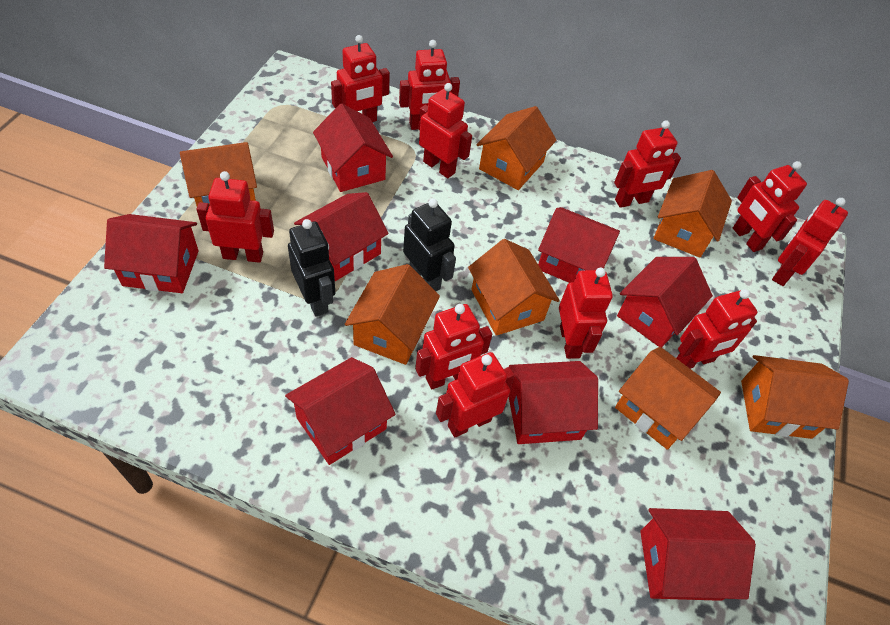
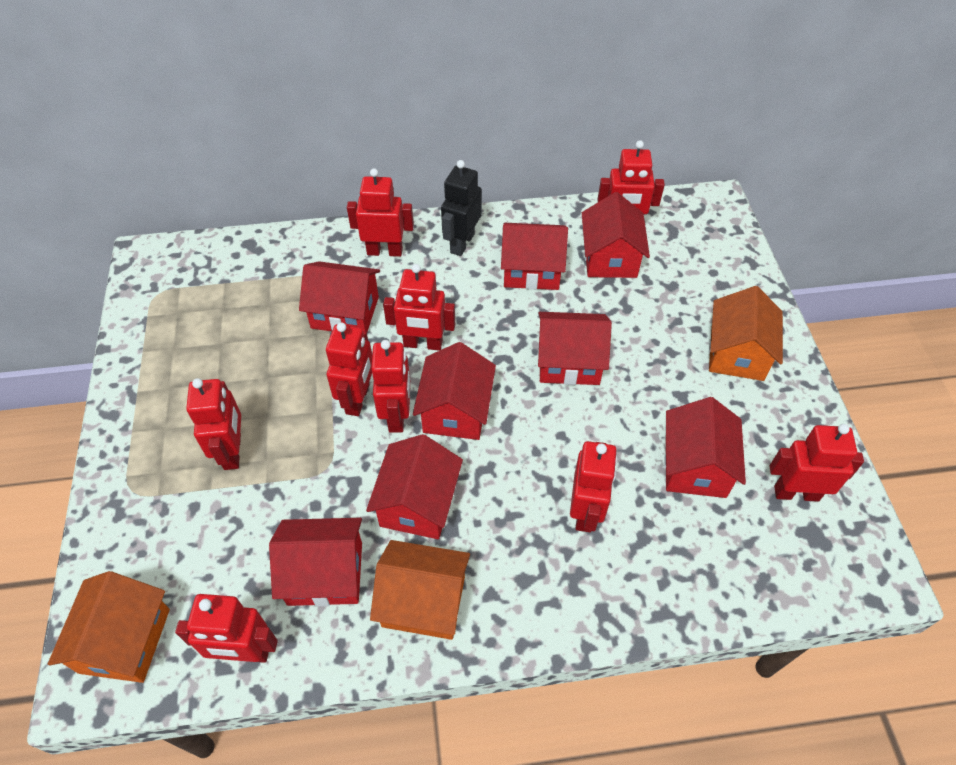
black robot: 2 -> 1
orange house: 7 -> 3
red robot: 11 -> 9

